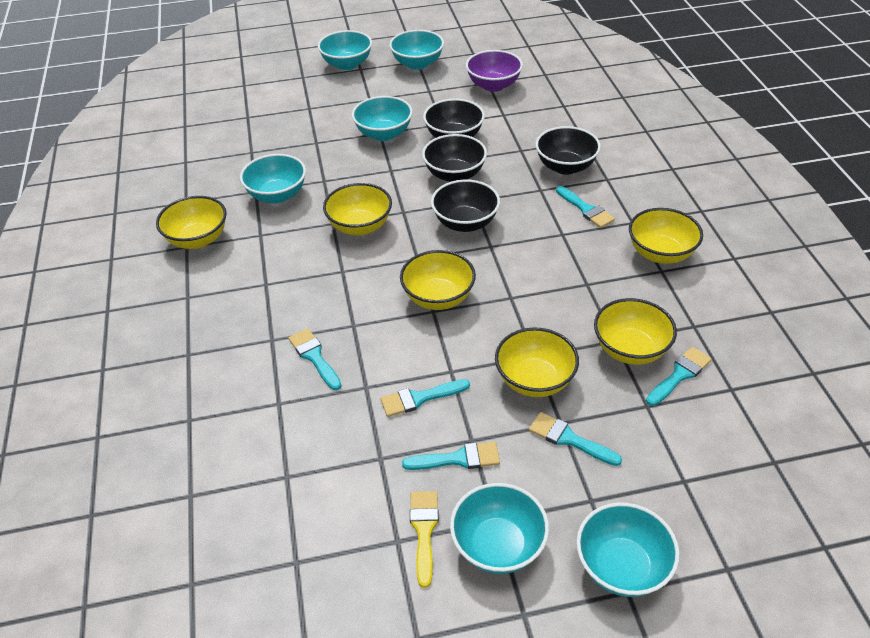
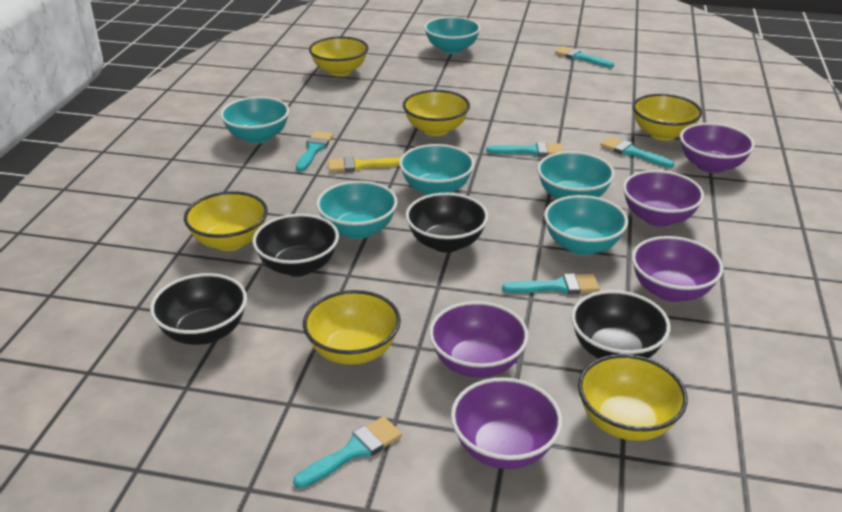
purple bowl: 1 -> 5

